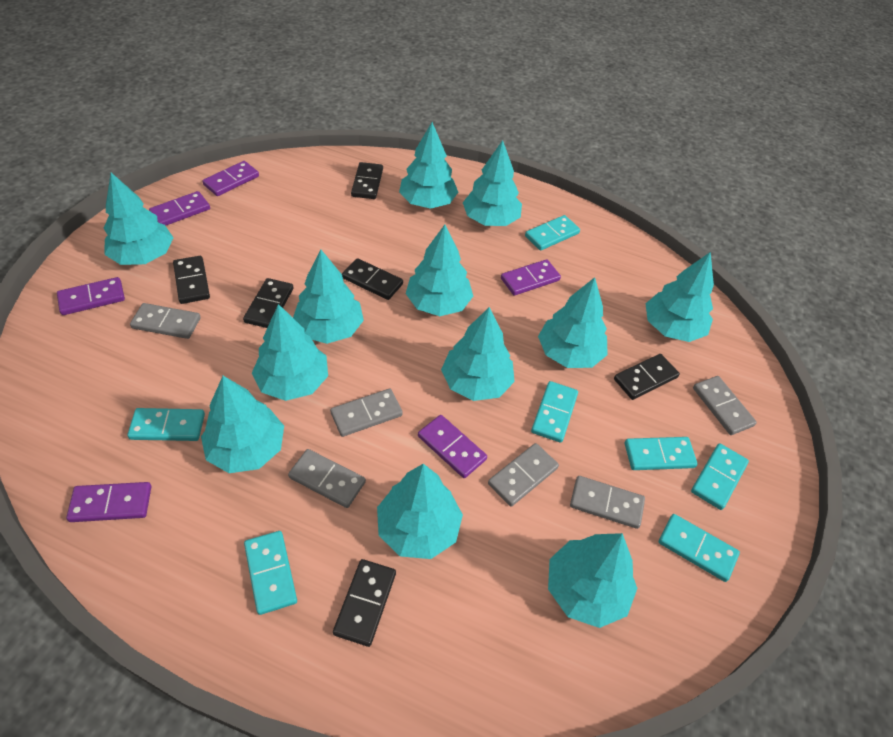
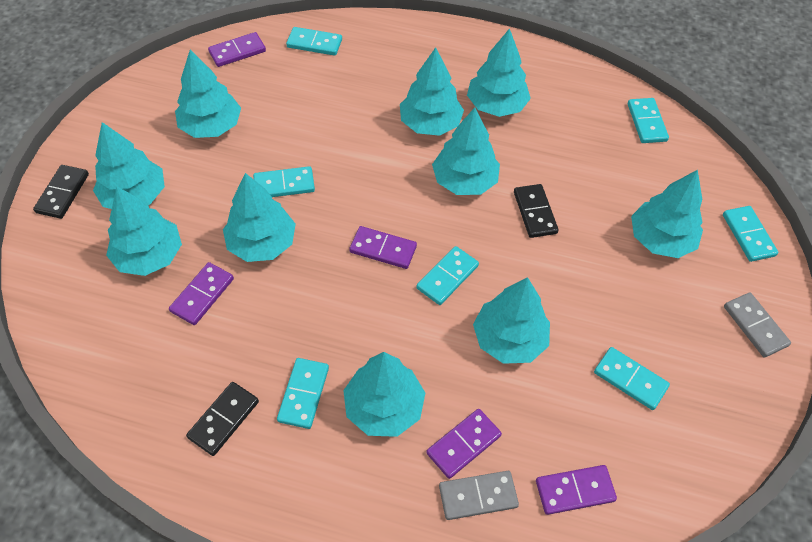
black domino: 6 -> 3
grey domino: 6 -> 2
purple domino: 6 -> 5
turquoise tree: 12 -> 10

